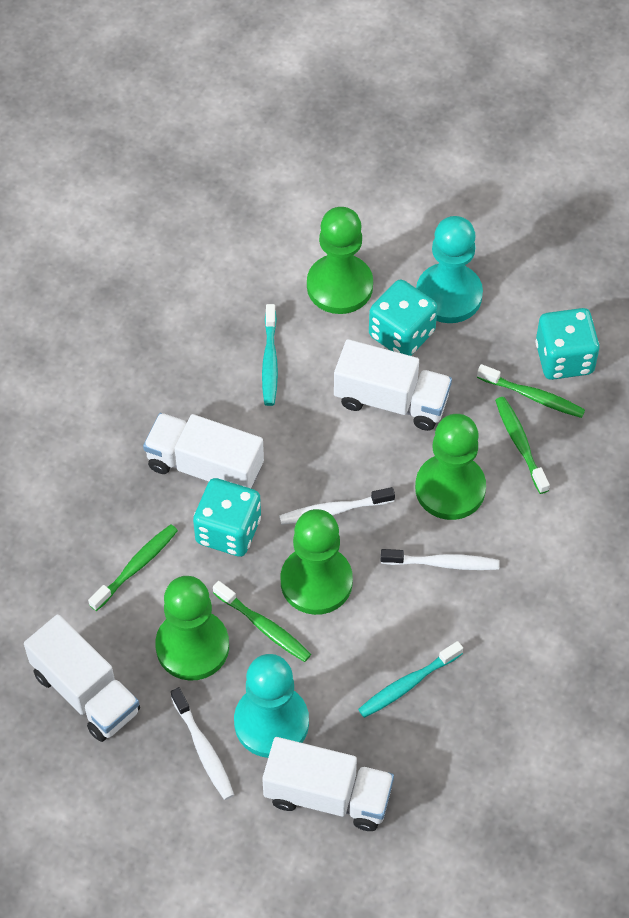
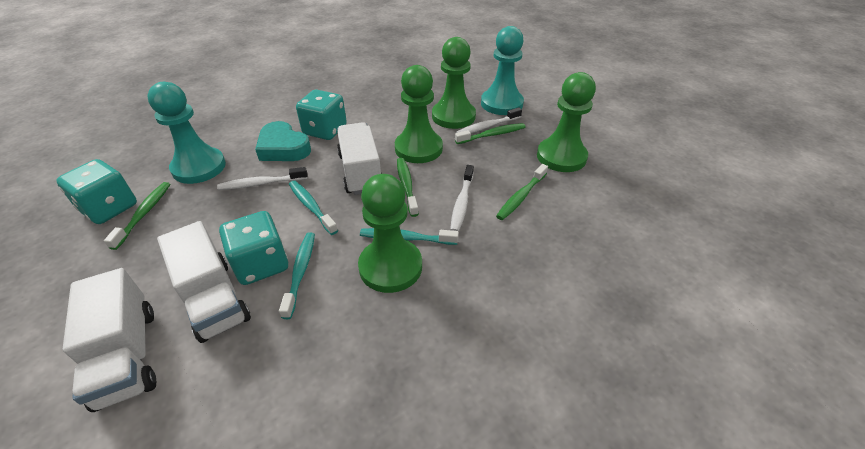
turquoise heart: 0 -> 1
turquoise toothbrush: 2 -> 3
white truck: 4 -> 3

